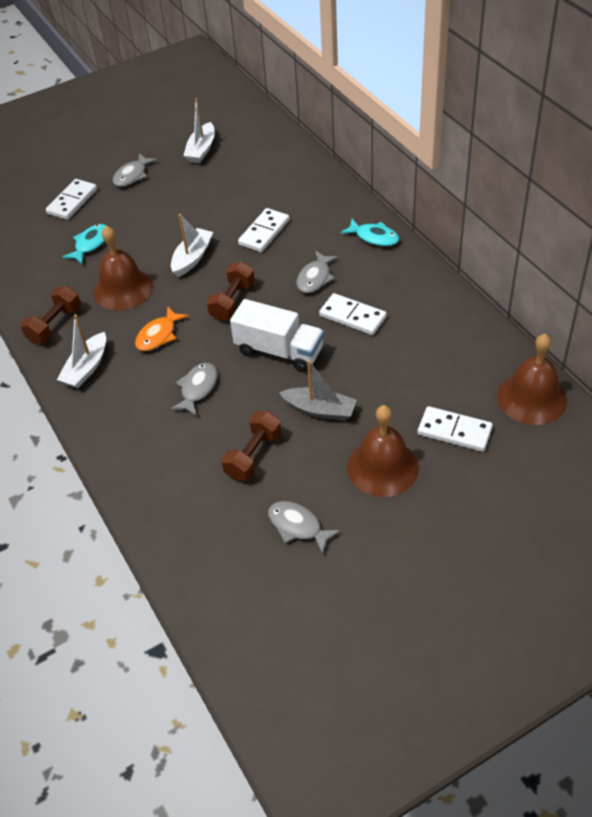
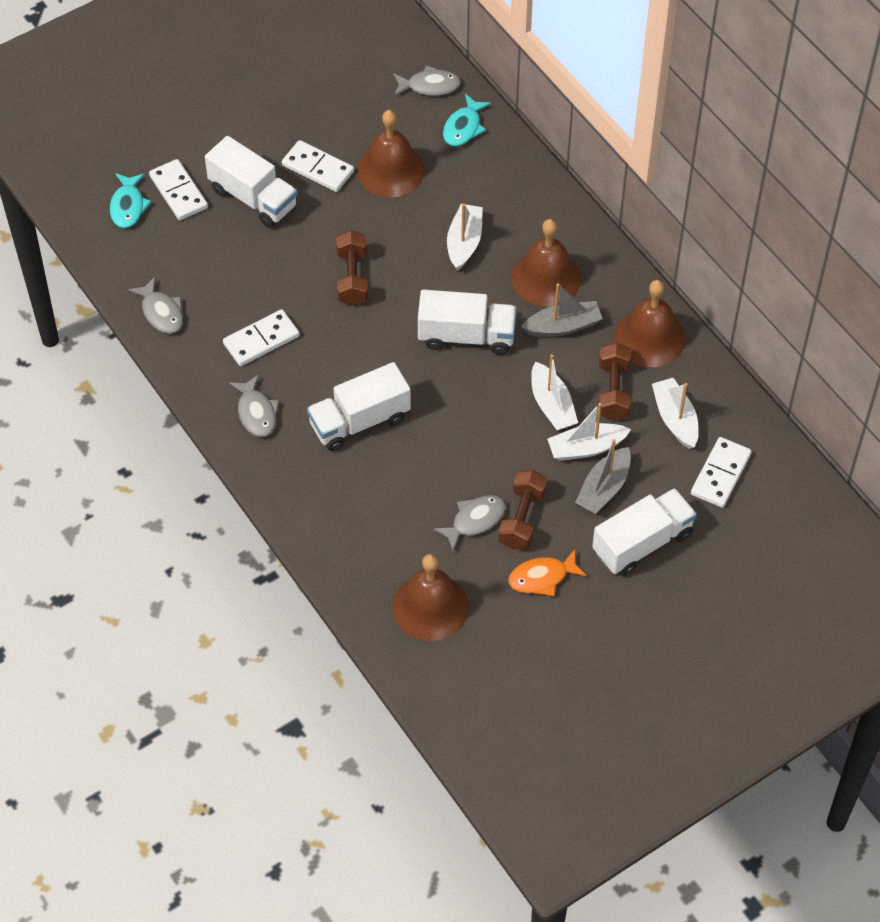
brown bell: 3 -> 4
grey boat: 1 -> 2
white boat: 3 -> 4
white truck: 1 -> 4

